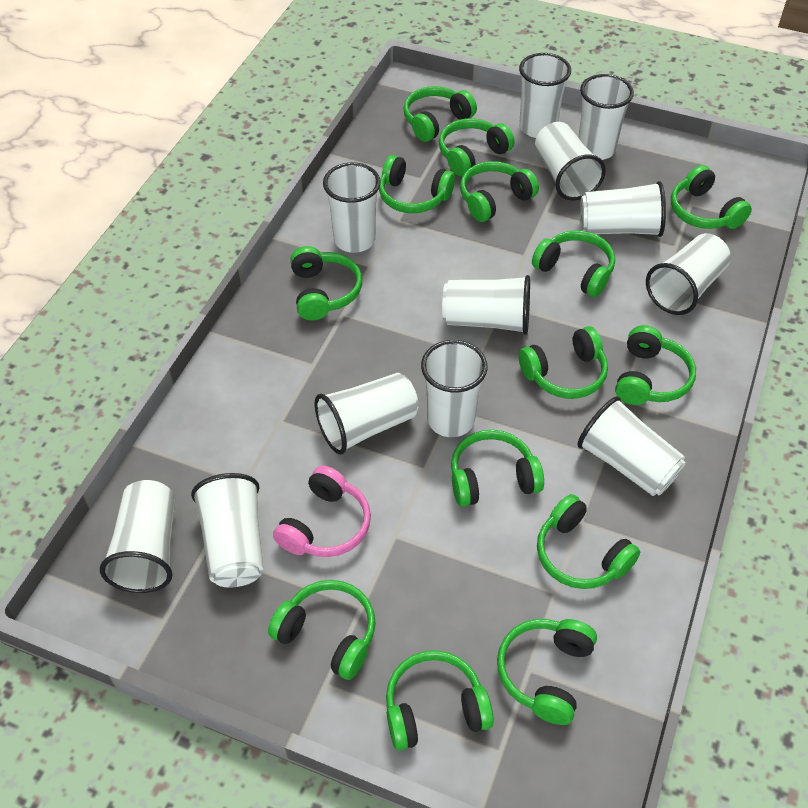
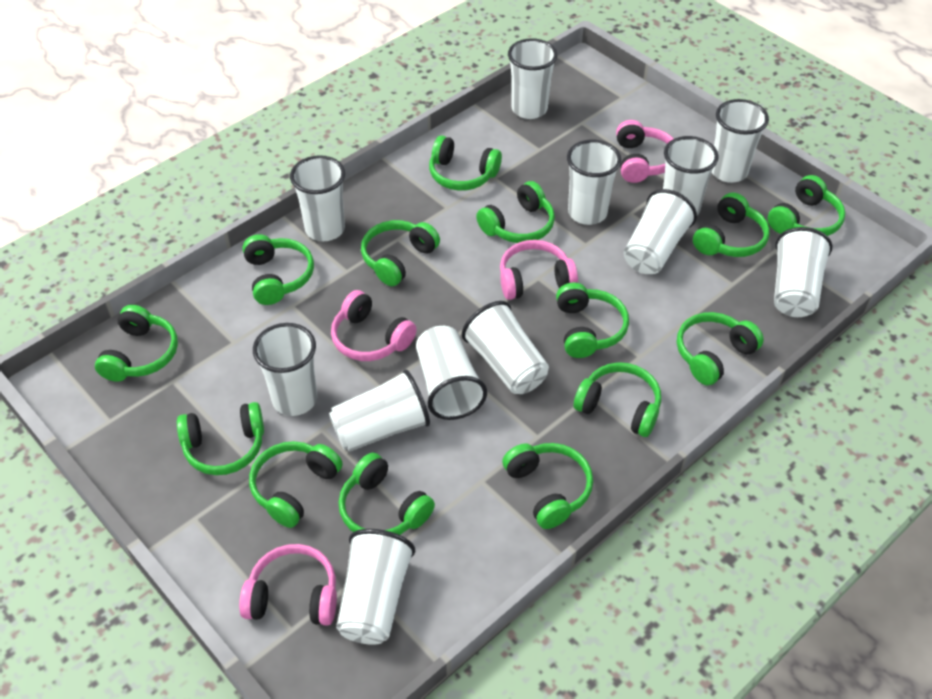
pink headphones: 1 -> 4

